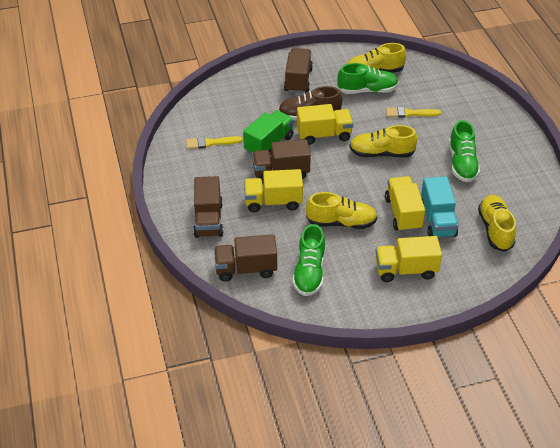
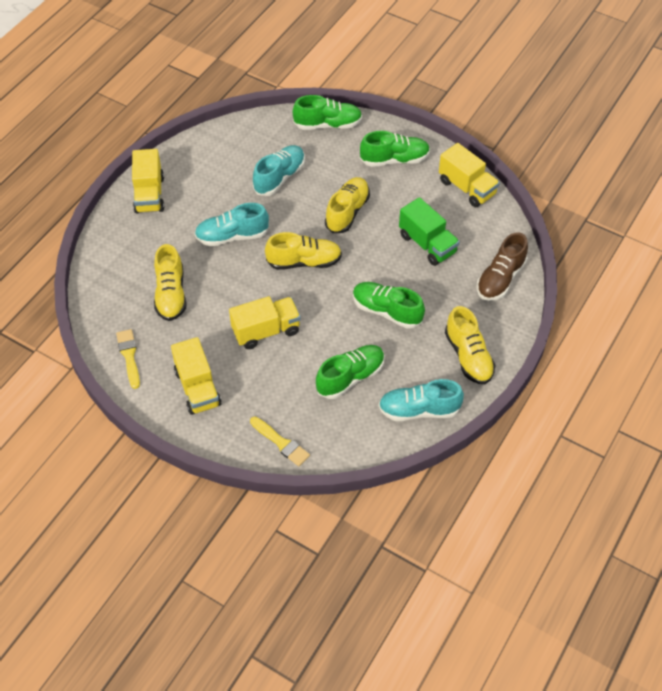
brown truck: 4 -> 0
green shoe: 3 -> 4
turquoise shoe: 0 -> 3
turquoise truck: 1 -> 0

